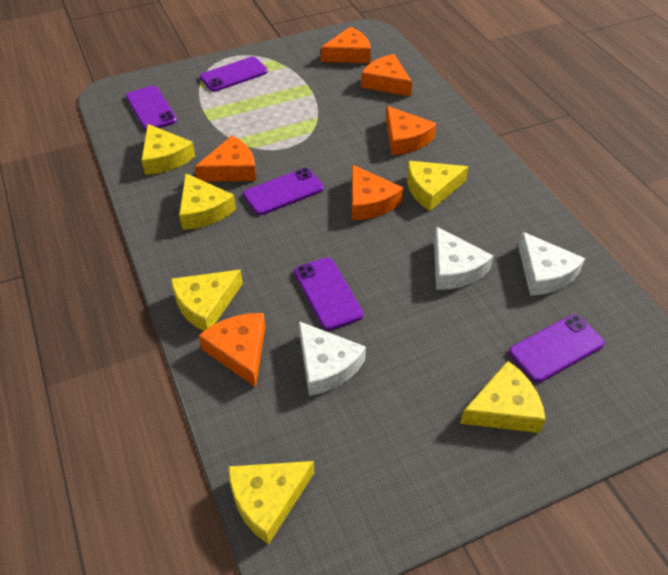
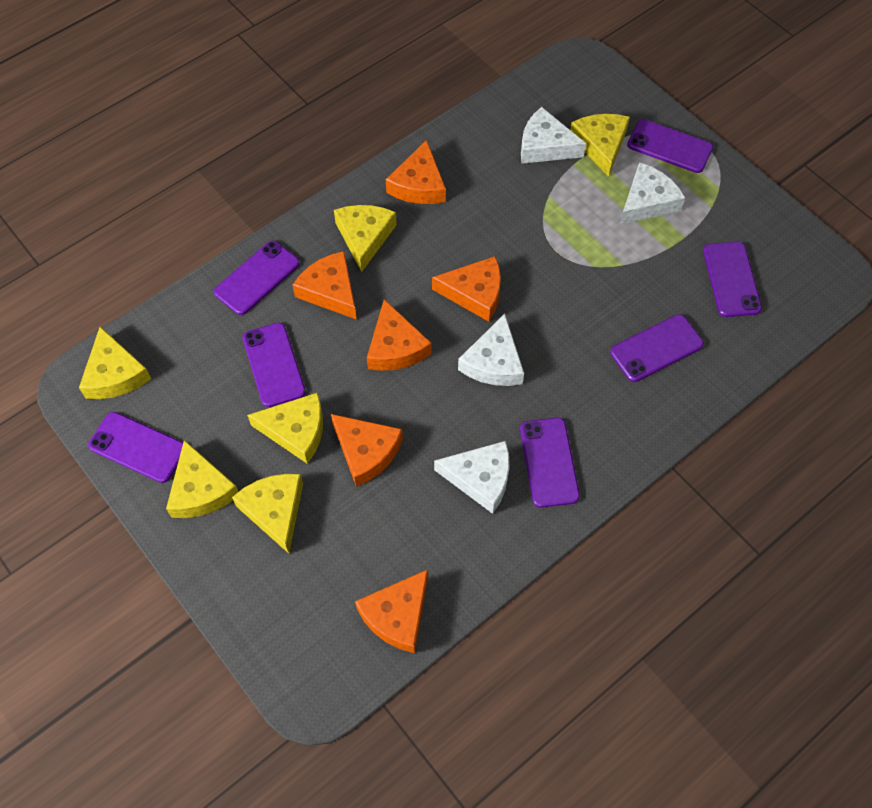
purple phone: 5 -> 7
white cheese: 3 -> 4

